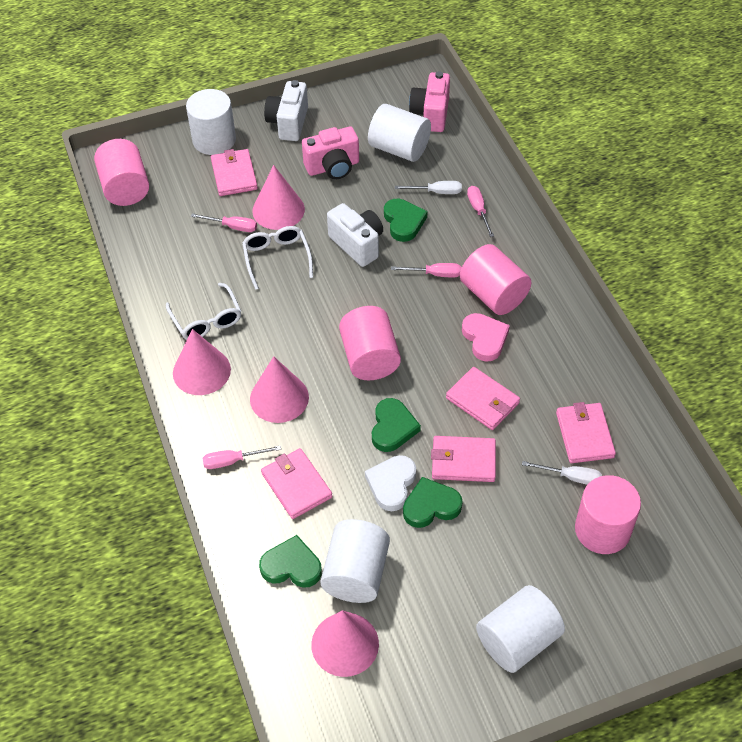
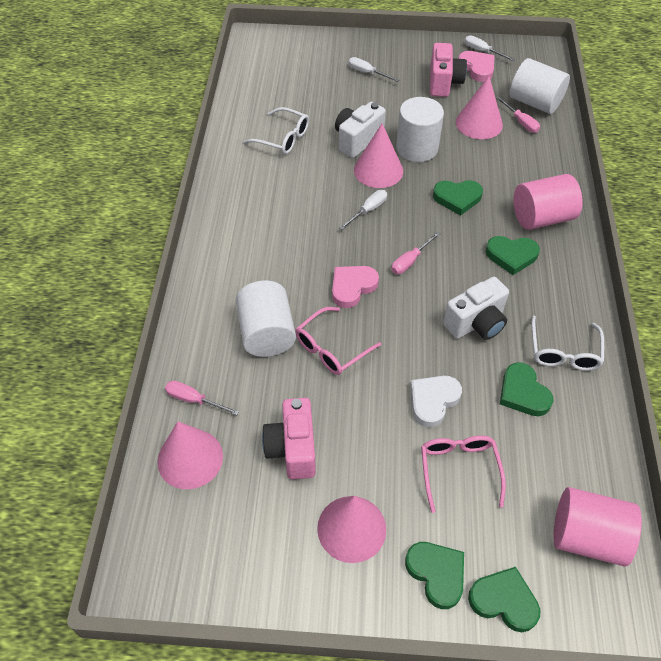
green heart: 4 -> 5
pink cylinder: 4 -> 2
pink glasses: 0 -> 2
pink heart: 1 -> 2
pink screwdriver: 4 -> 3
pink wallet: 5 -> 0
white cylinder: 4 -> 3
white screwdriver: 2 -> 3

